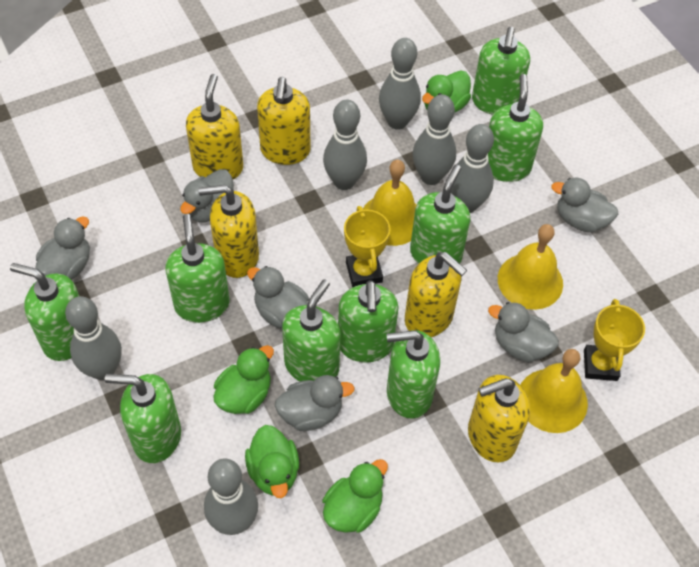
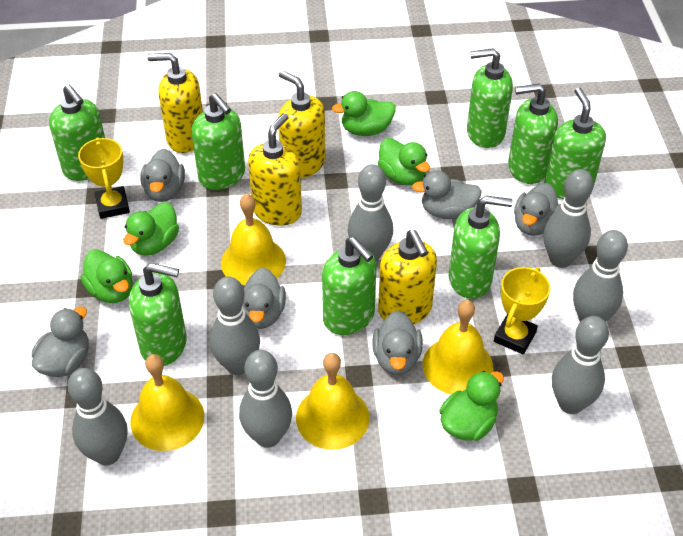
green duck: 4 -> 5
green soap dispenser: 9 -> 8
grey bowling pin: 6 -> 7
yellow bell: 3 -> 4
yellow soap dispenser: 5 -> 4

